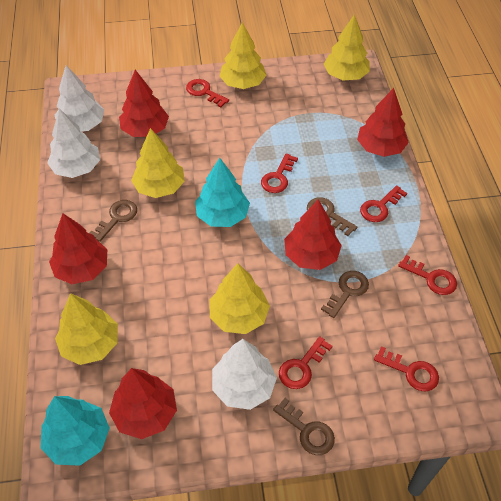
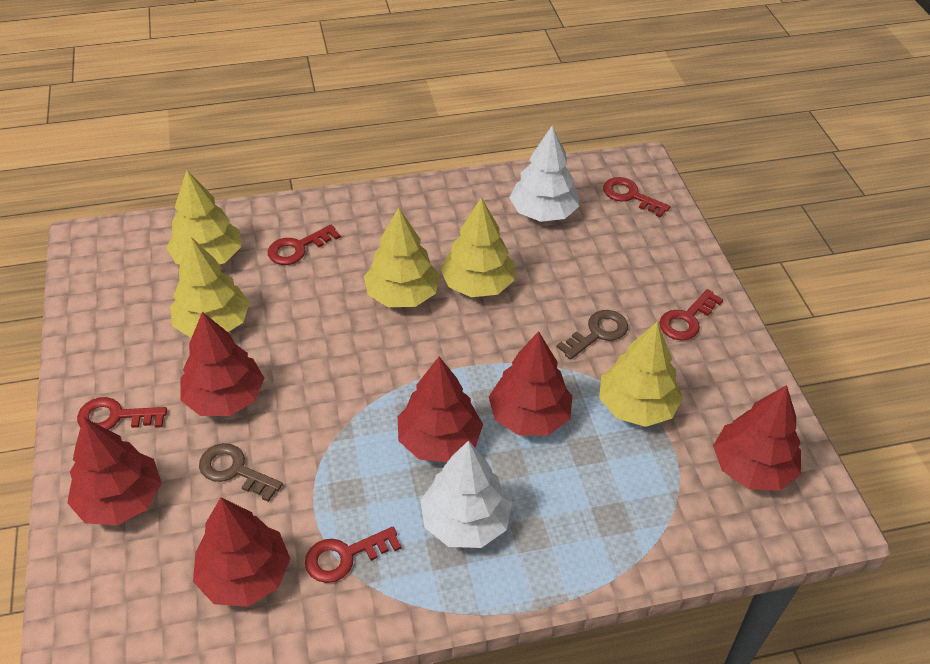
brown key: 4 -> 2
red key: 6 -> 5
red tree: 5 -> 6
turquoise tree: 2 -> 0
white tree: 3 -> 2

